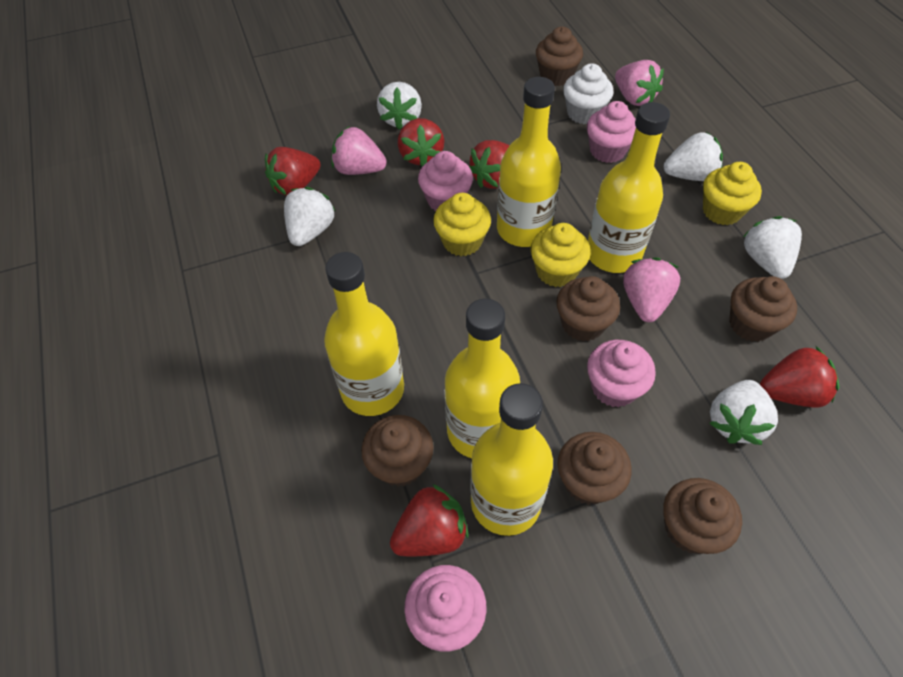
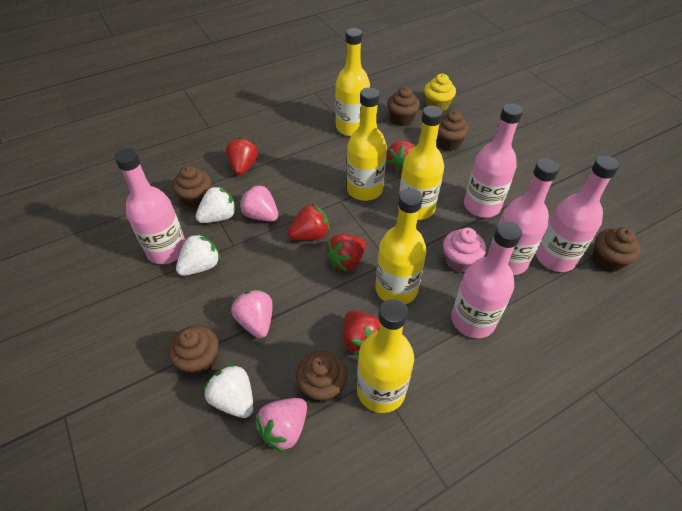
pink bottle: 0 -> 5
pink cupcake: 4 -> 1
white cupcake: 1 -> 0
white strawberry: 5 -> 3
yellow cupcake: 3 -> 1

